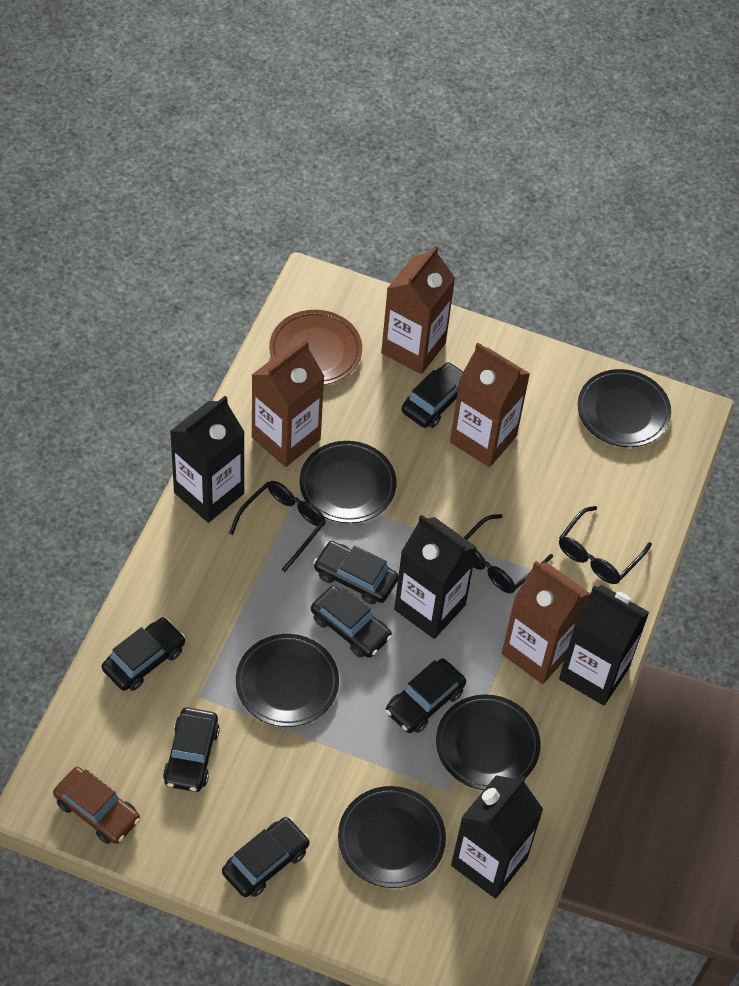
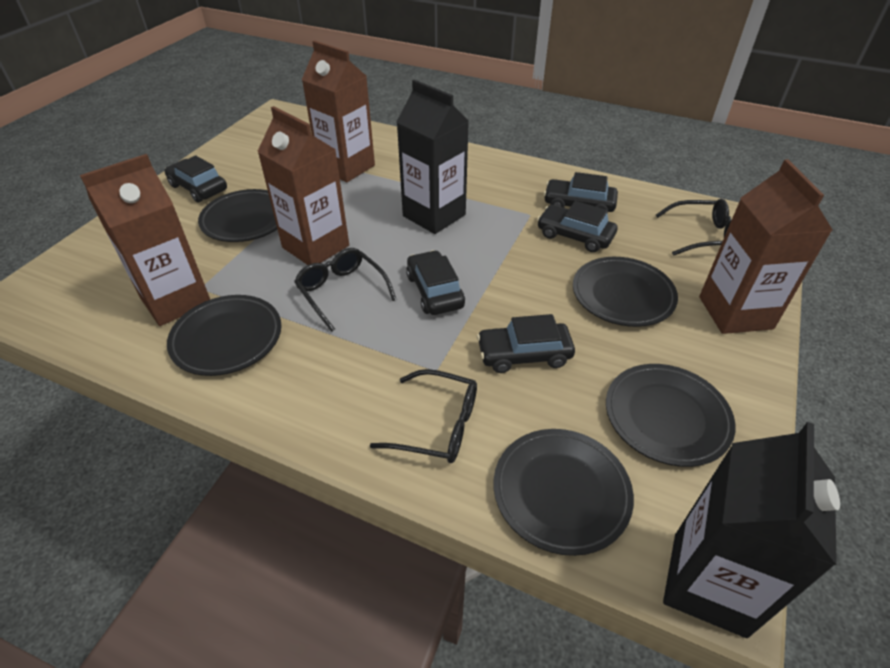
black car: 7 -> 5
black carton: 4 -> 2
brown car: 1 -> 0
brown plate: 1 -> 0

